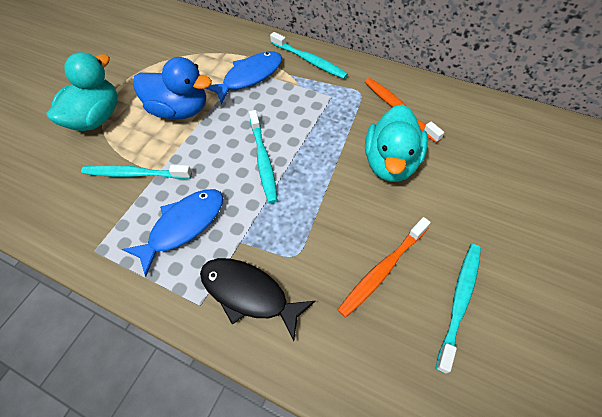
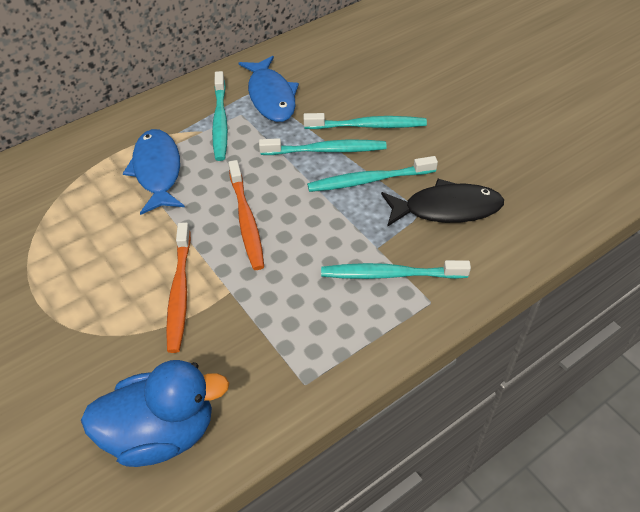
turquoise duck: 2 -> 0
turquoise toothbrush: 4 -> 5

